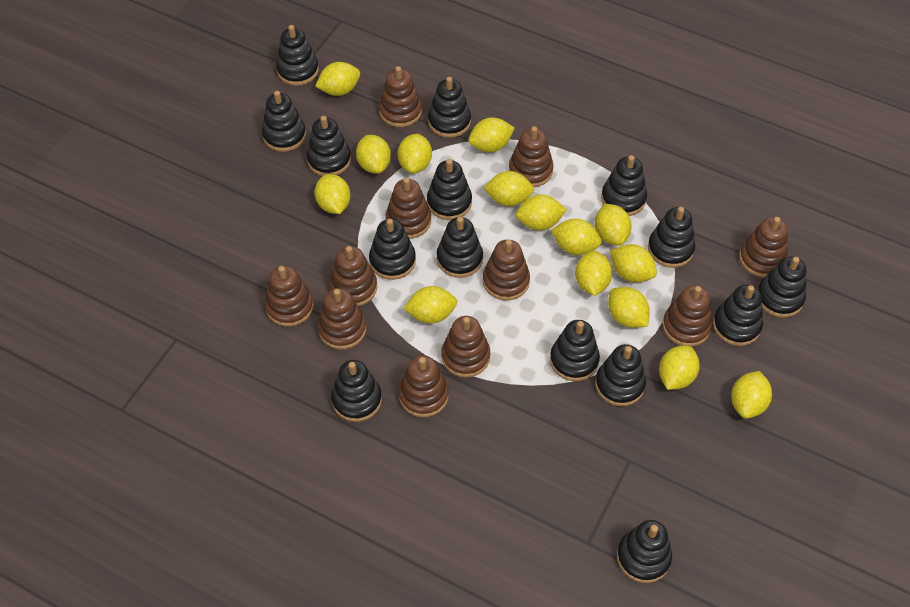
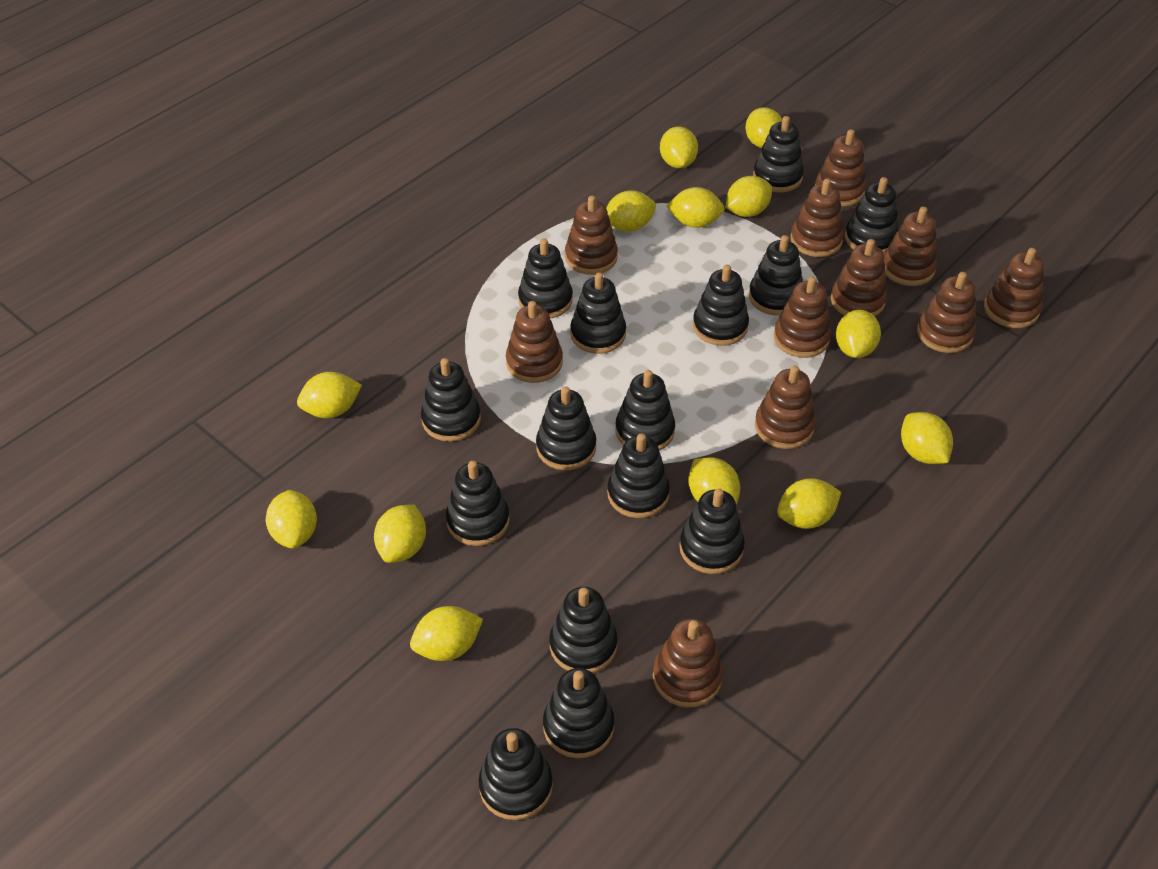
yellow lemon: 15 -> 13

